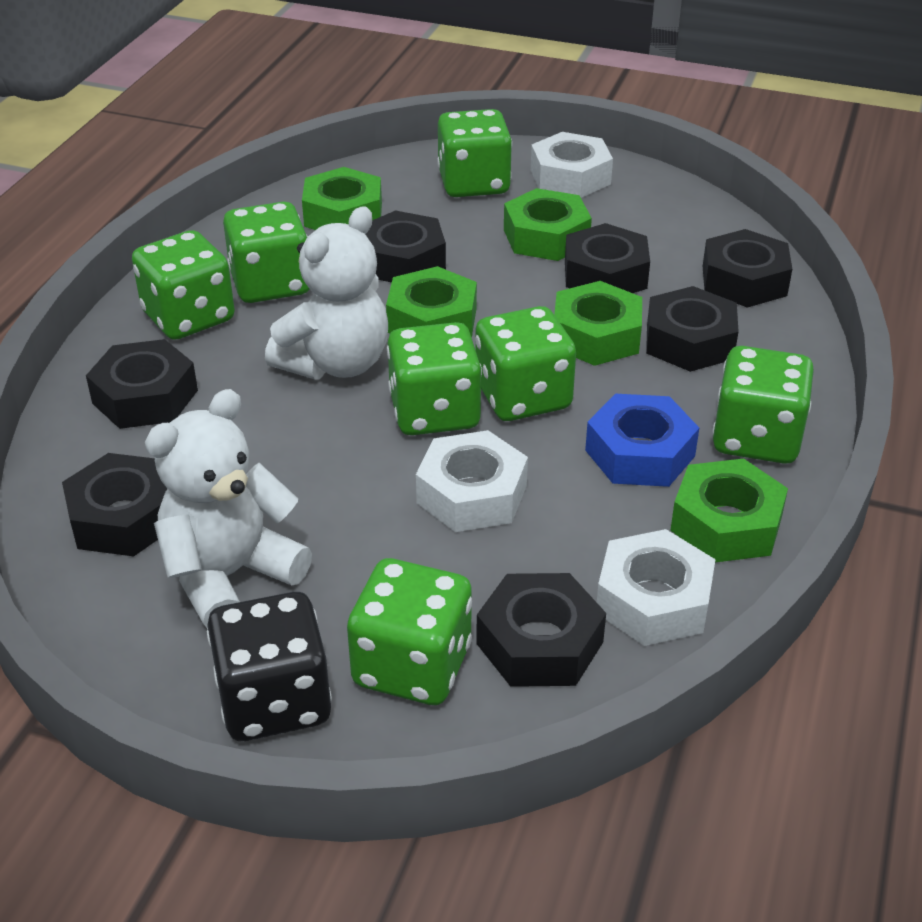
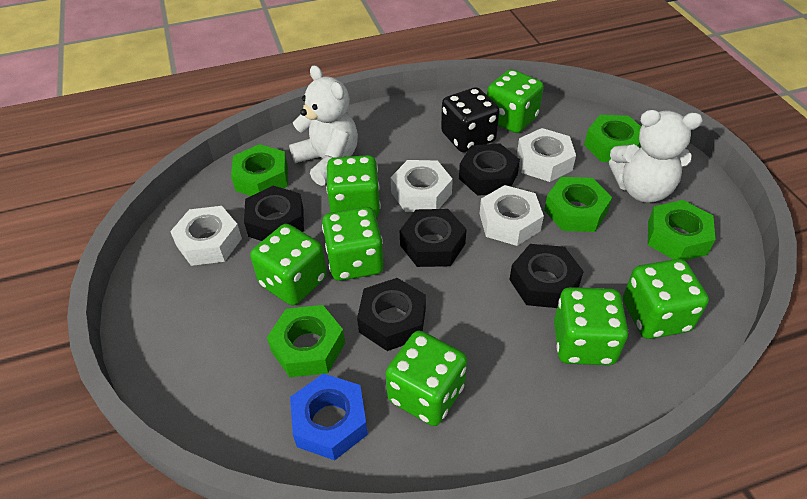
black nut: 7 -> 5
white nut: 3 -> 4

